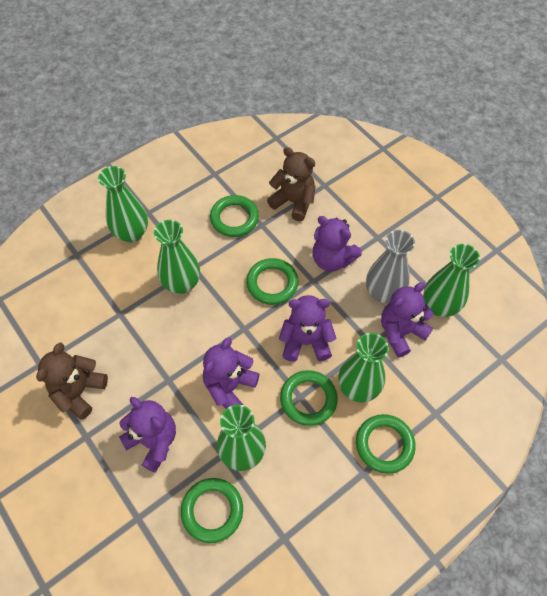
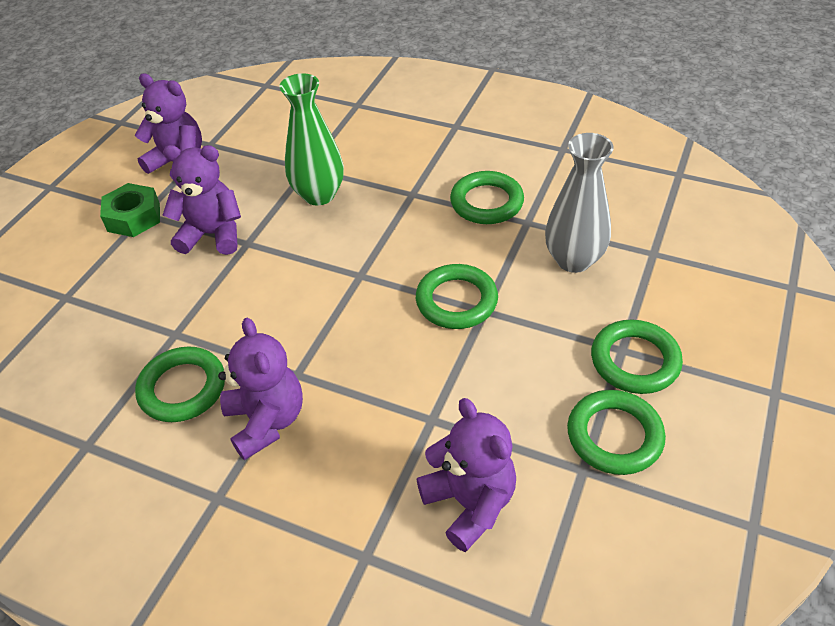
brown teddy bear: 2 -> 0
green nut: 0 -> 1
green vase: 5 -> 1
purple teddy bear: 5 -> 4

